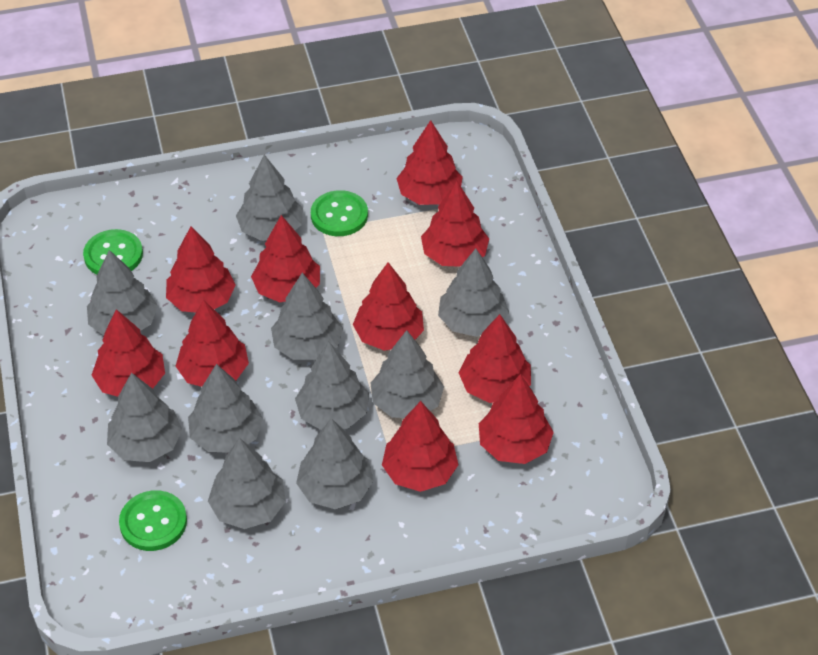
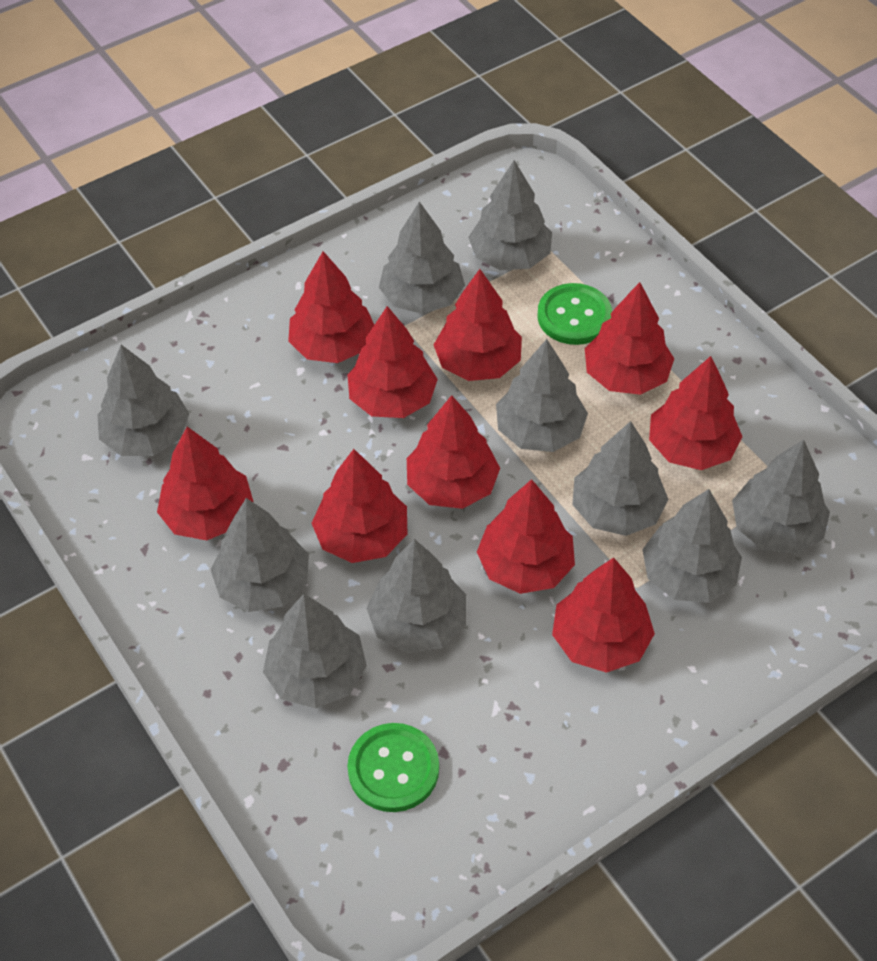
green button: 3 -> 2

